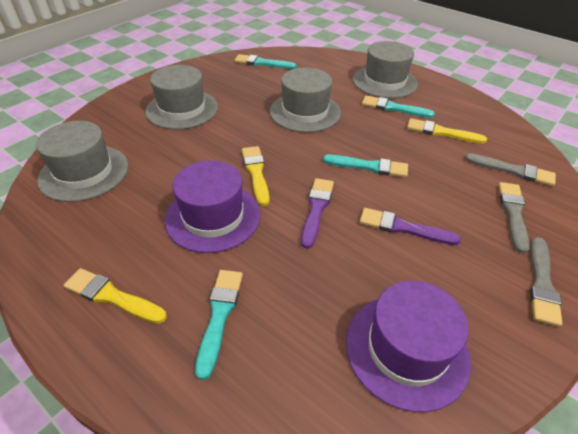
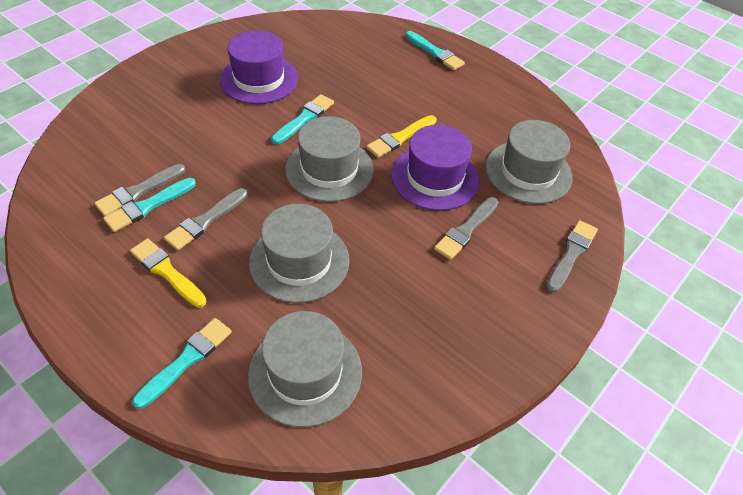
grey brush: 3 -> 4
purple brush: 2 -> 0
yellow brush: 3 -> 2

